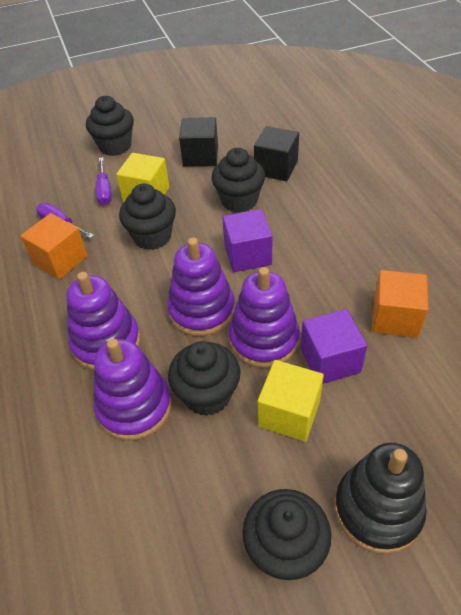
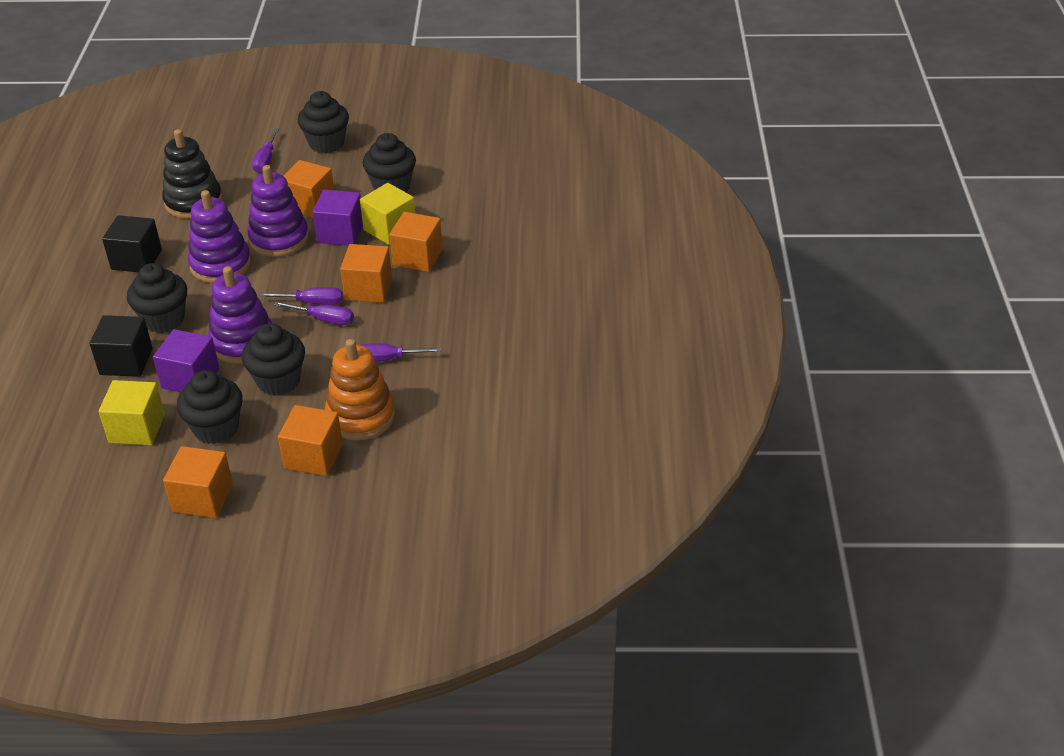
orange cube: 2 -> 5
orange stacking toy: 0 -> 1
purple screwdriver: 2 -> 4
purple stacking toy: 4 -> 3

